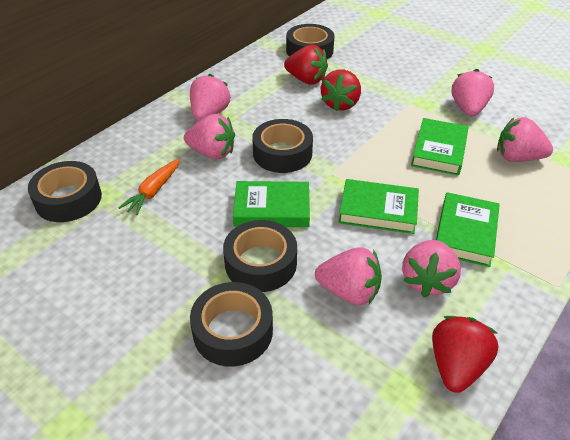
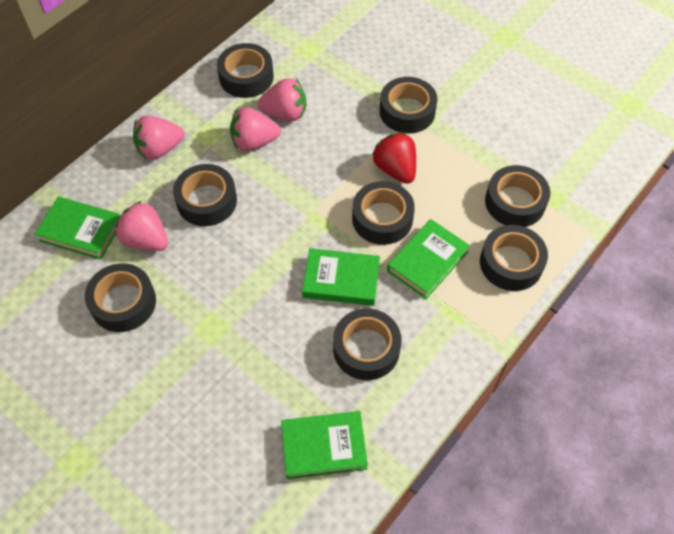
black tape: 5 -> 8
orange carrot: 1 -> 0
pink strawberry: 6 -> 4
red strawberry: 3 -> 1

